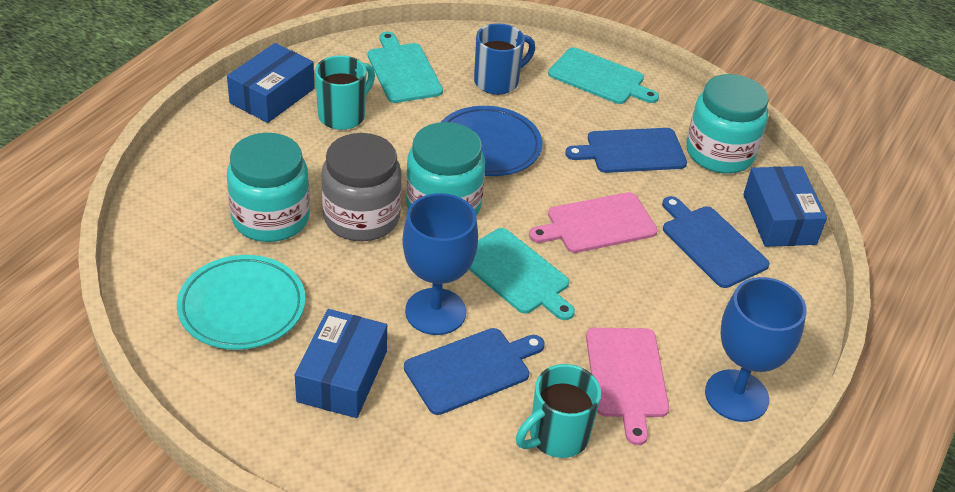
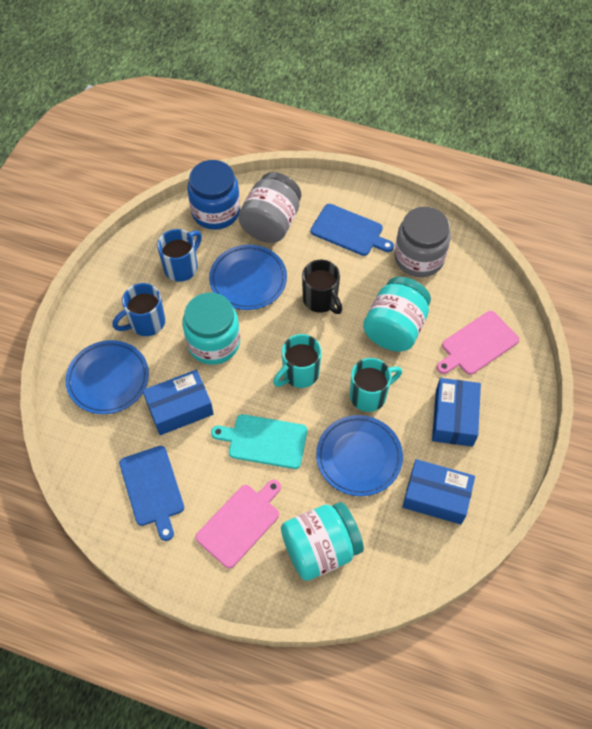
black mug: 0 -> 1
blue cutting board: 3 -> 2
blue goblet: 2 -> 0
blue jar: 0 -> 1
blue mug: 1 -> 2
blue plate: 1 -> 3
grey jar: 1 -> 2
turquoise cutting board: 3 -> 1
turquoise plate: 1 -> 0

